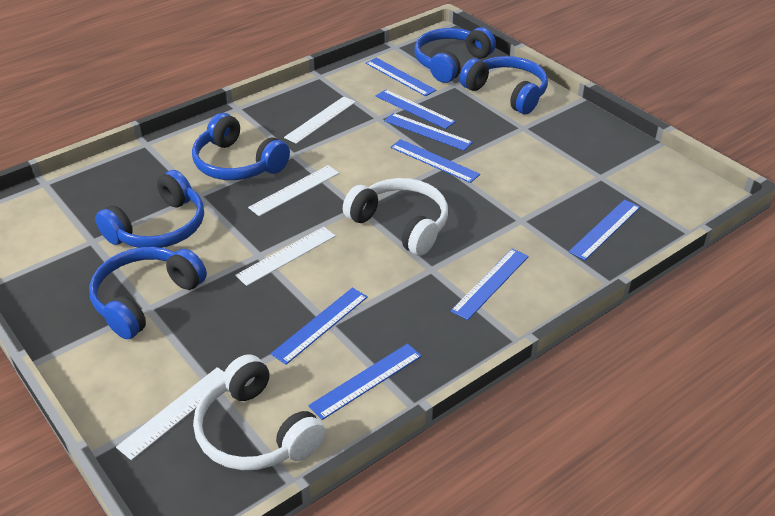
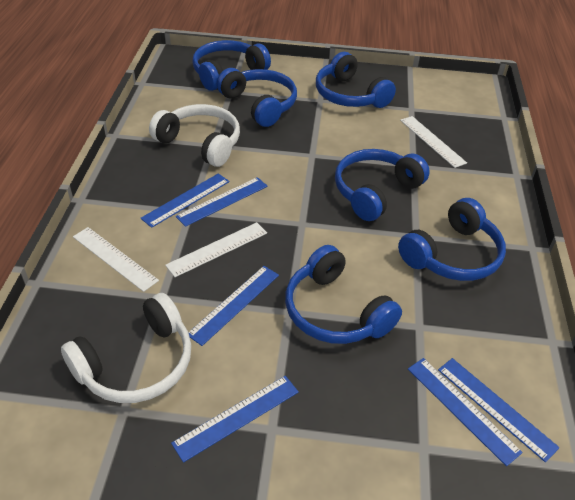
blue headphones: 5 -> 6
blue ruler: 8 -> 6
white ruler: 4 -> 3

